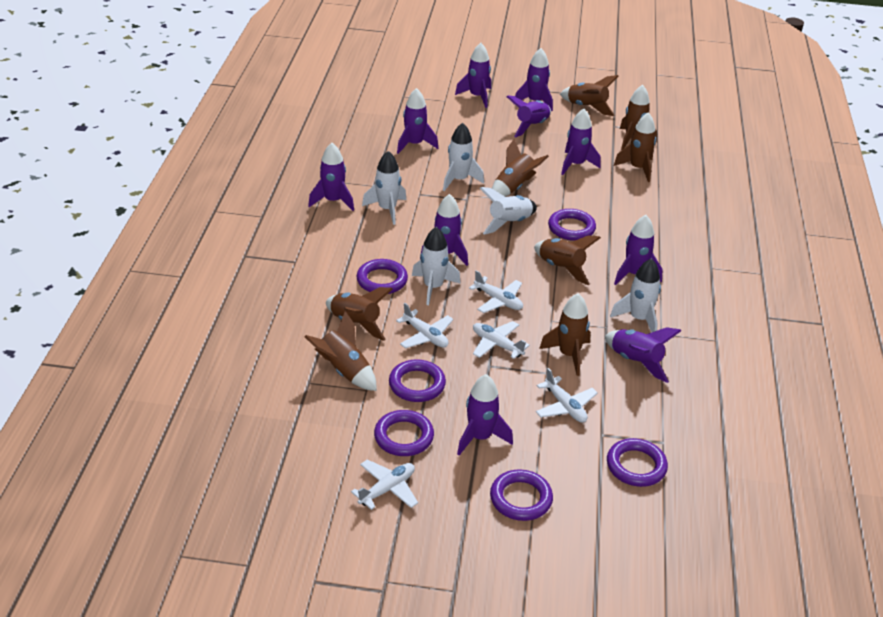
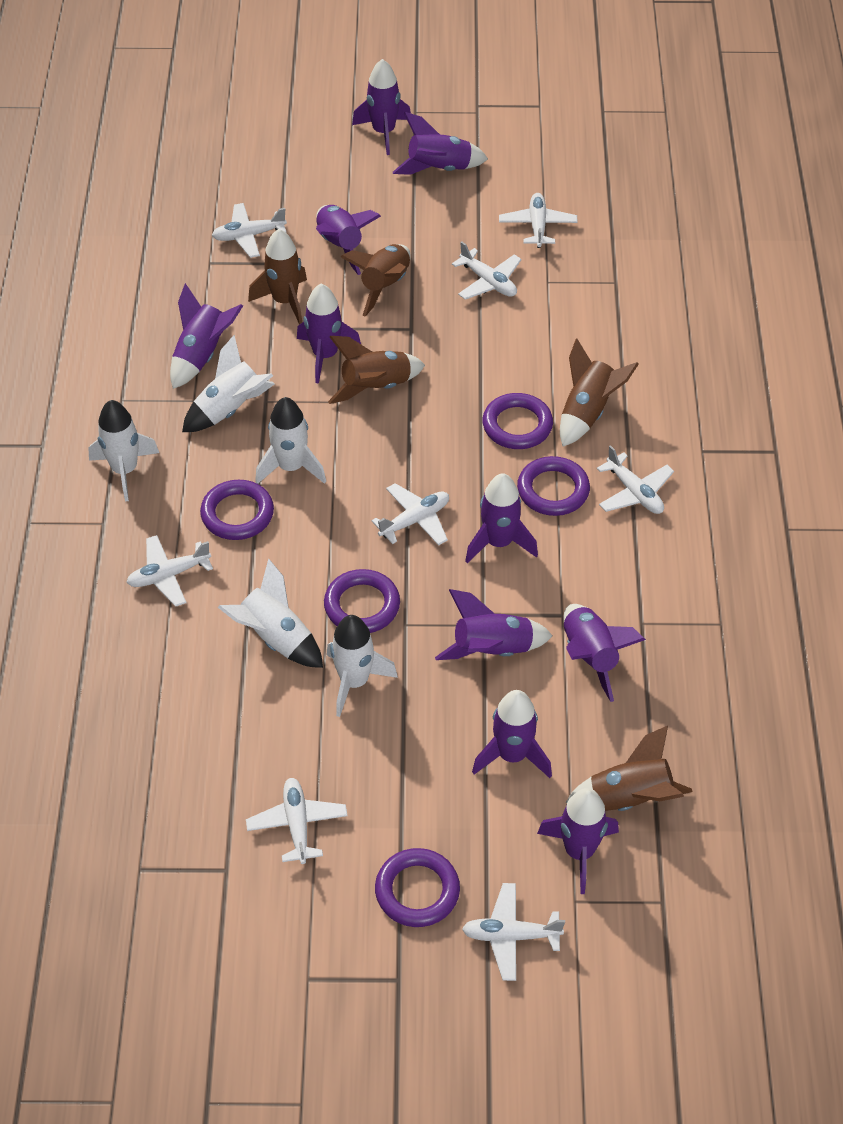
brown rocket: 8 -> 5
purple ring: 6 -> 5
white plane: 5 -> 8

